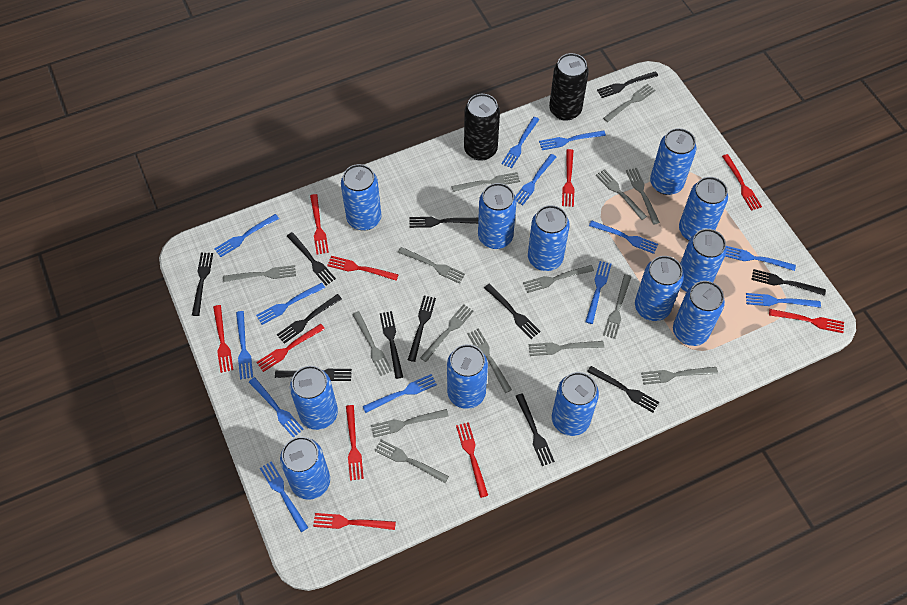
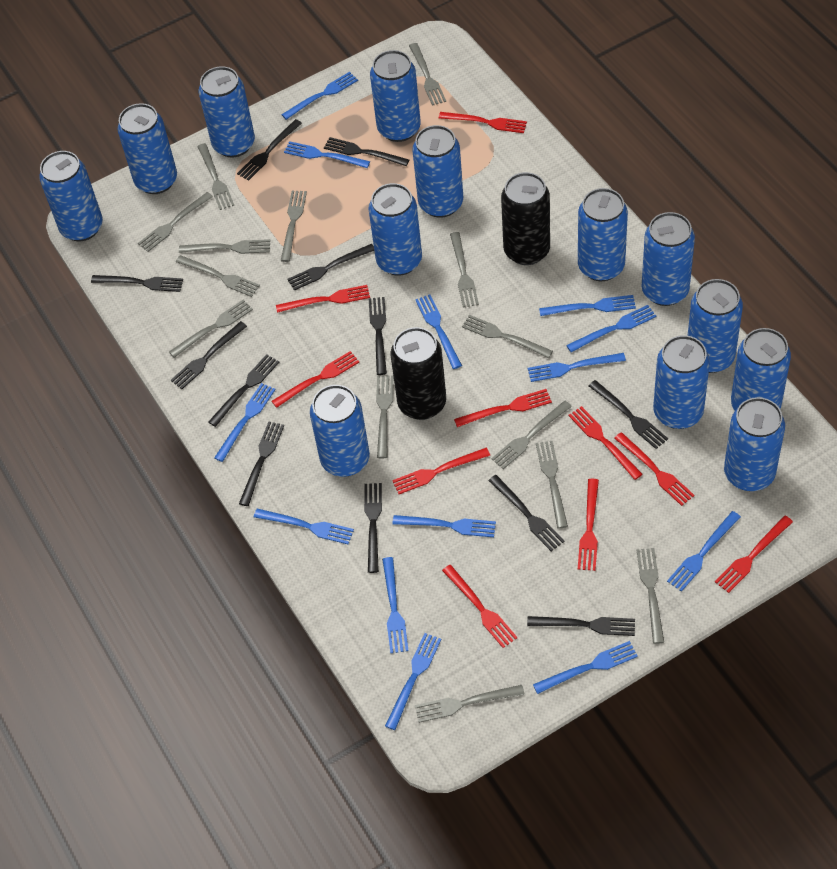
blue can: 12 -> 13
grey fork: 15 -> 14

